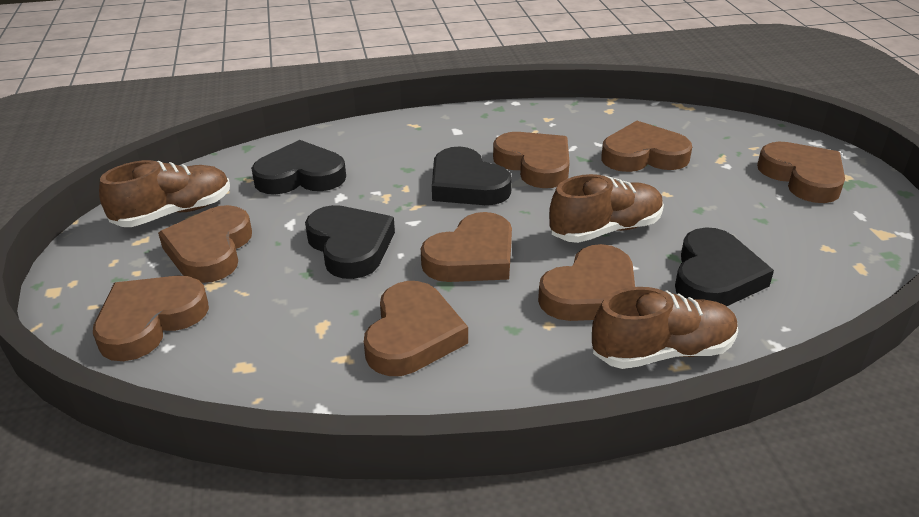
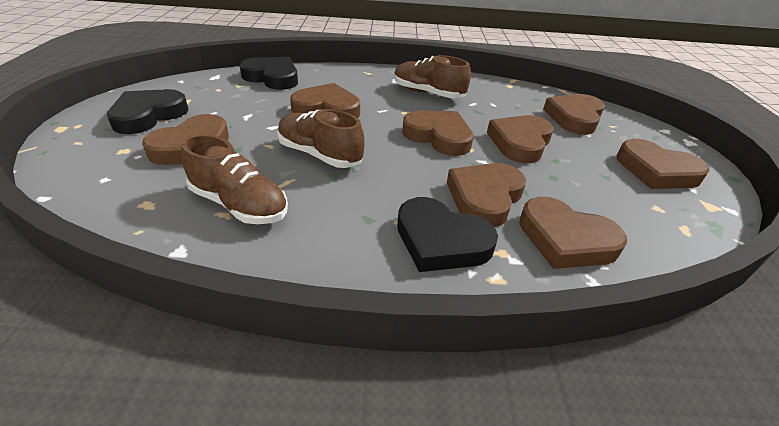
black heart: 4 -> 3

